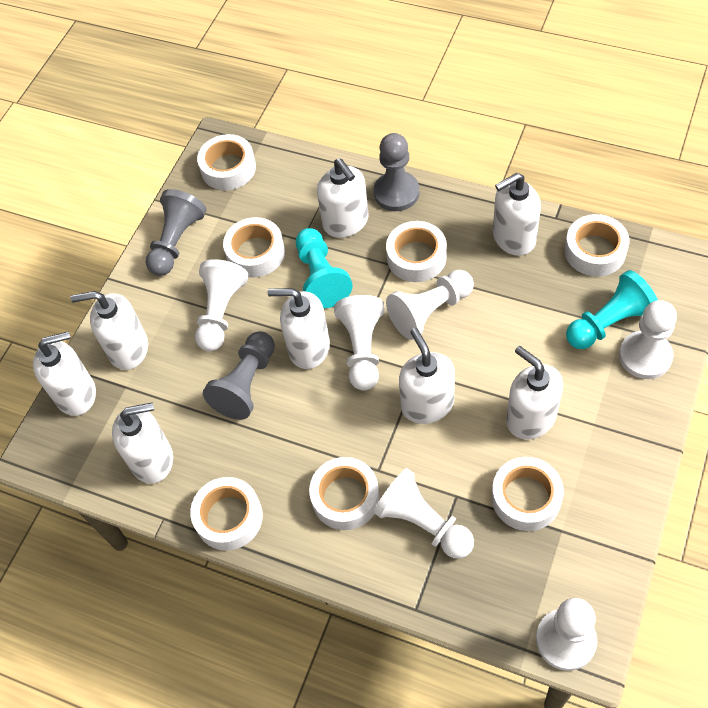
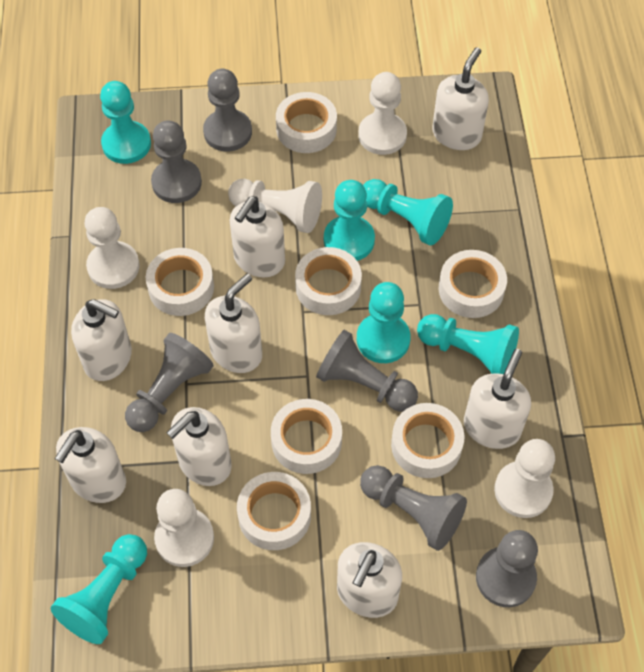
grey pawn: 3 -> 6
turquoise pawn: 2 -> 6
white pawn: 6 -> 5

